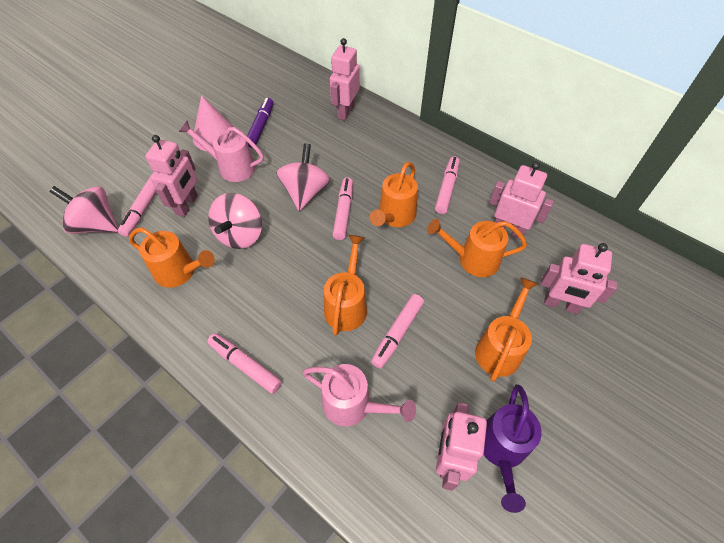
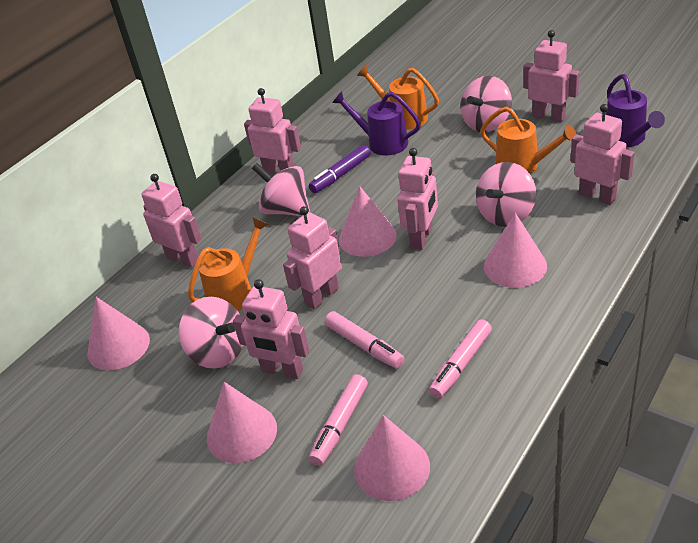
orange watering can: 5 -> 3
pink cone: 1 -> 5
pink marker: 5 -> 3
pink robot: 5 -> 7
pink spinning top: 3 -> 4
pink watering can: 2 -> 0
purple watering can: 1 -> 2

